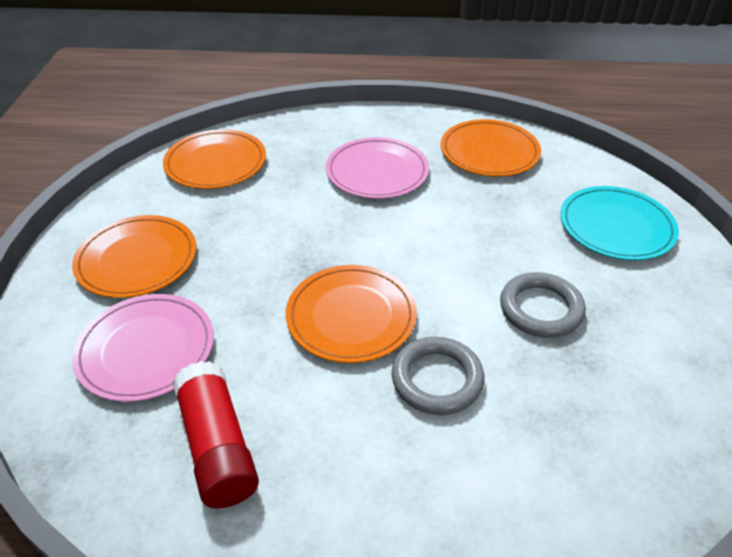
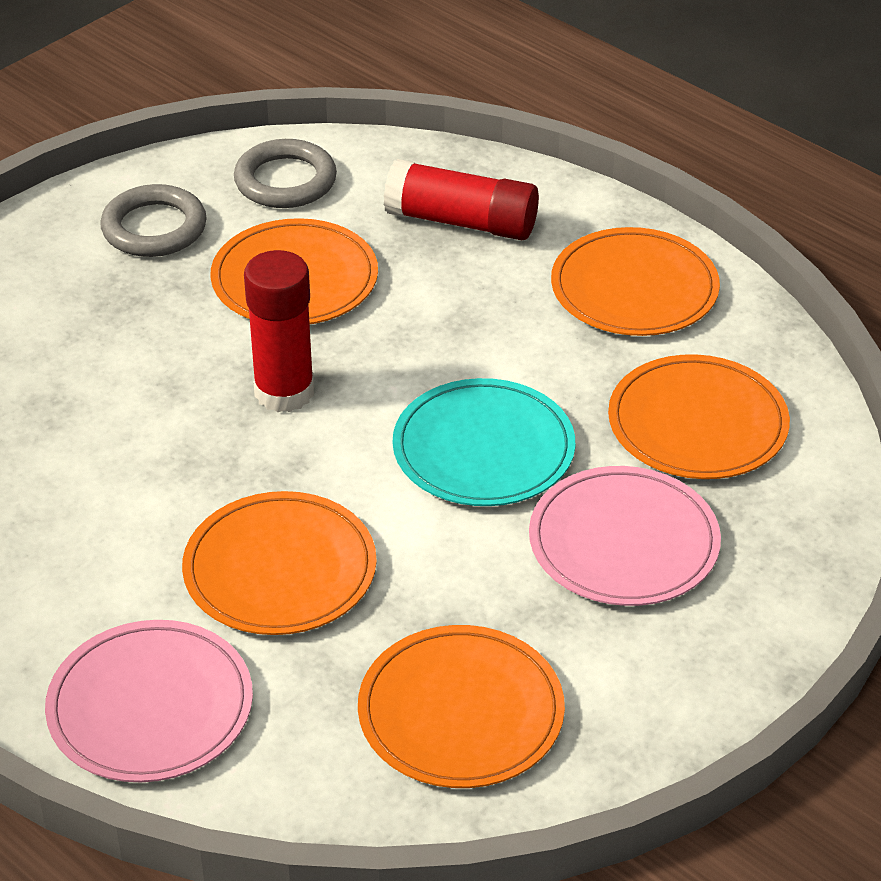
orange plate: 4 -> 5
red glue stick: 1 -> 2

